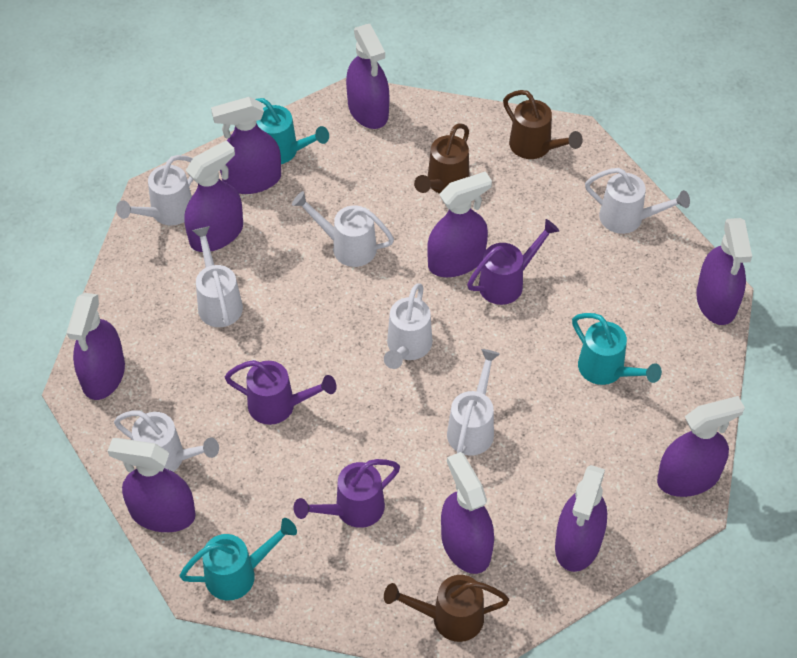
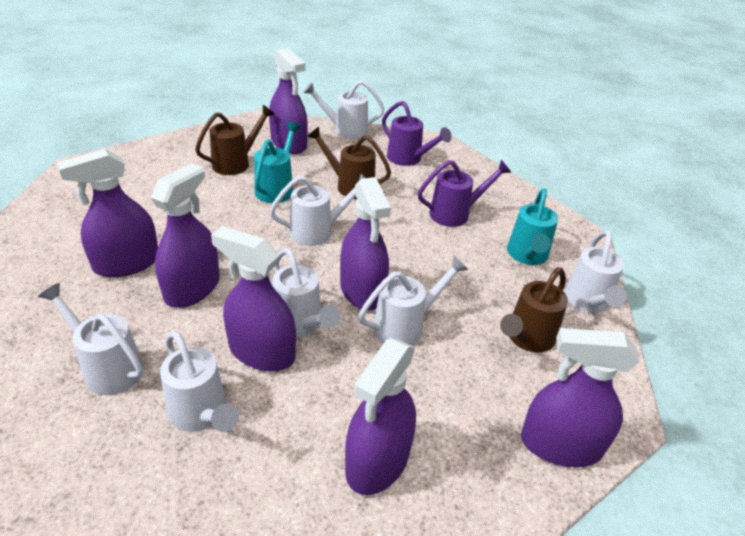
purple spray bottle: 10 -> 7
purple watering can: 3 -> 2
turquoise watering can: 3 -> 2

